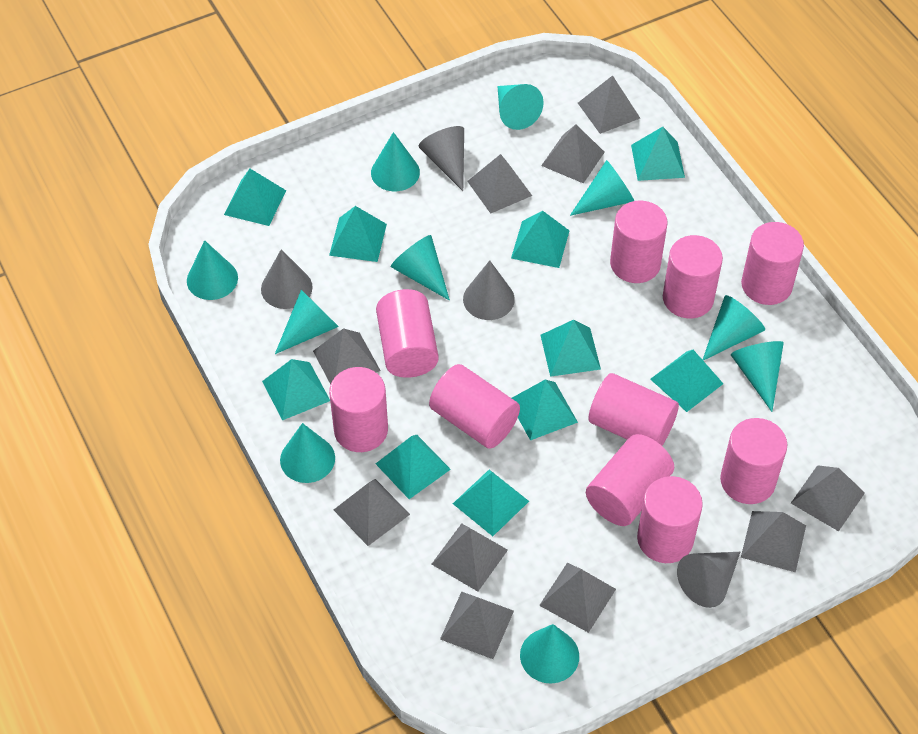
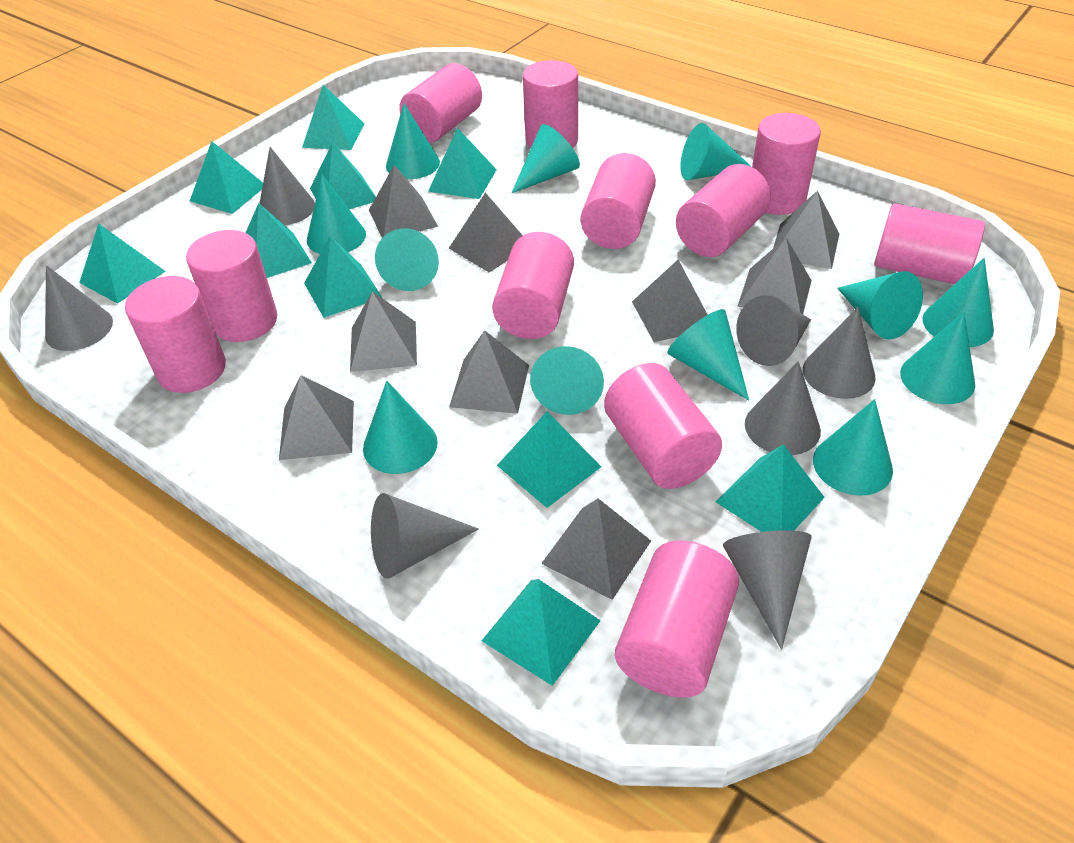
grey cone: 4 -> 7
grey pyramid: 10 -> 9
pink cylinder: 10 -> 11
turquoise cone: 10 -> 12

